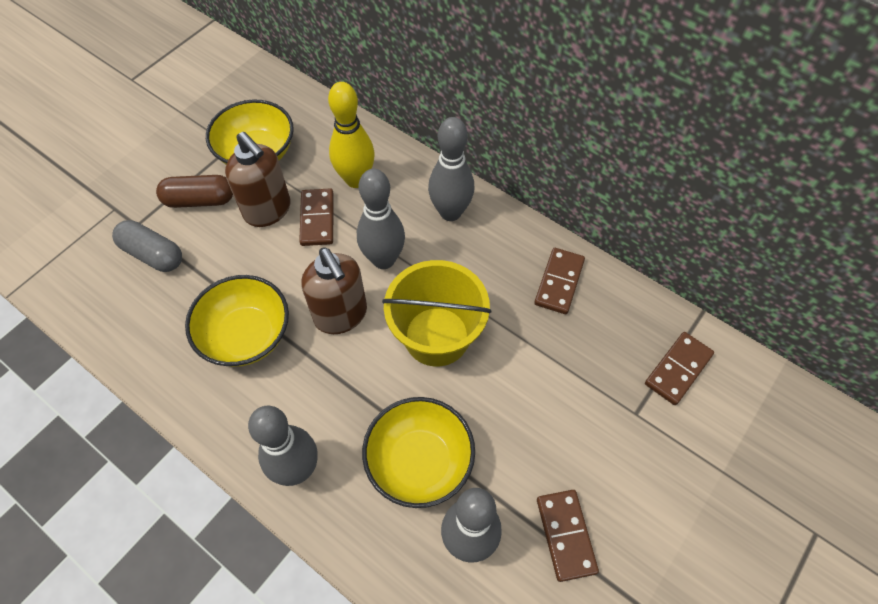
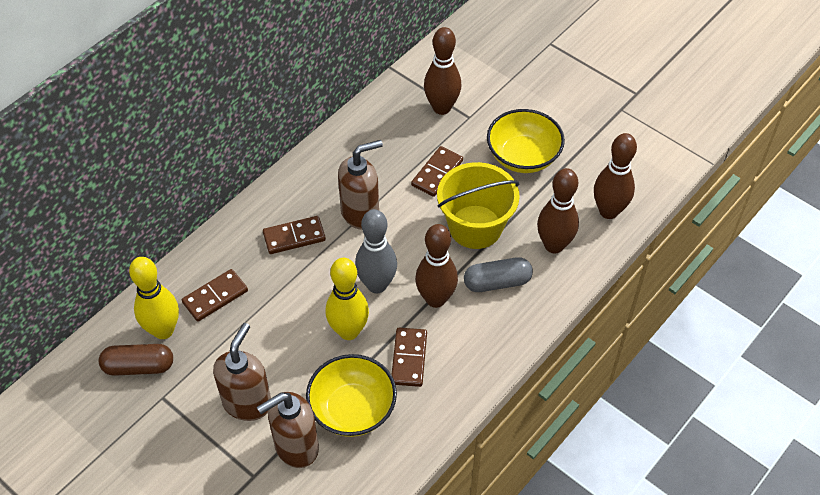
brown bowling pin: 0 -> 4
brown soap dispenser: 2 -> 3
grey bowling pin: 4 -> 1
yellow bowl: 3 -> 2
yellow bowling pin: 1 -> 2

